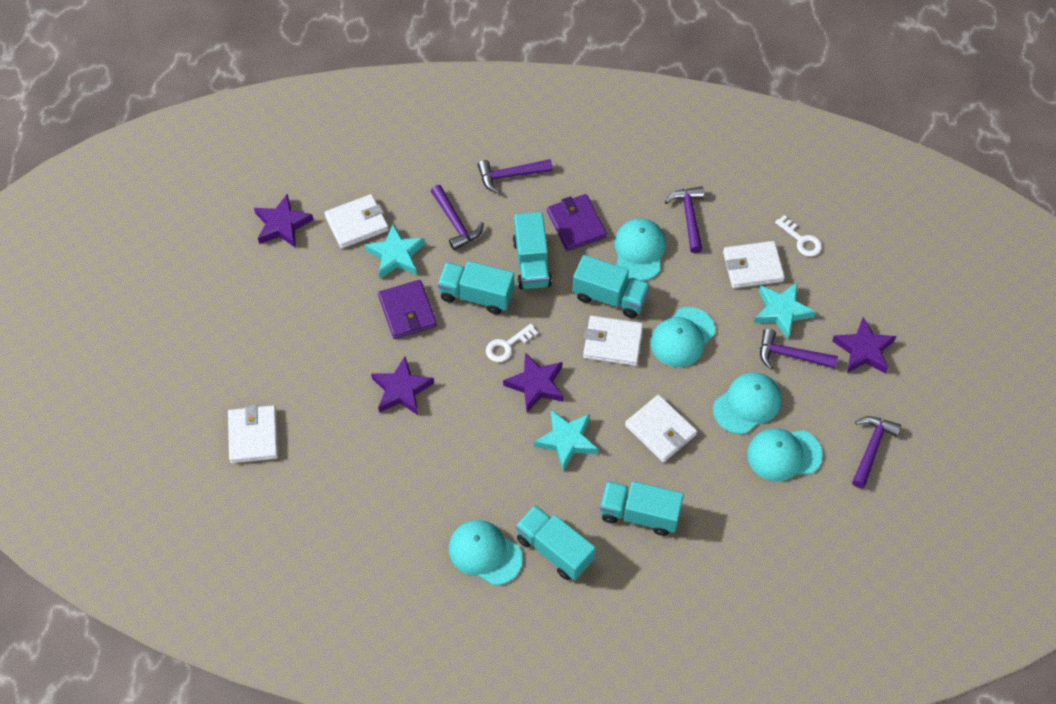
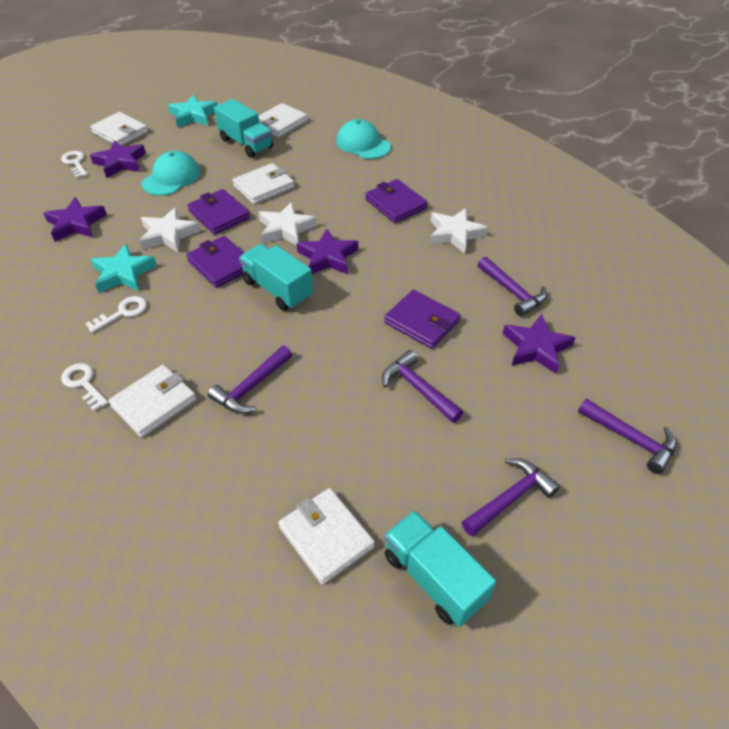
purple wallet: 2 -> 4
turquoise cap: 5 -> 2
turquoise star: 3 -> 2
turquoise truck: 5 -> 3
white key: 2 -> 3
white star: 0 -> 3

